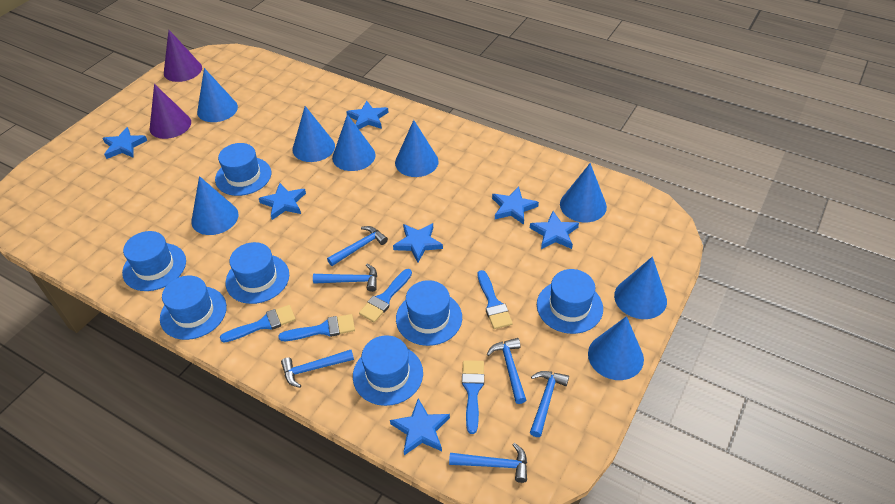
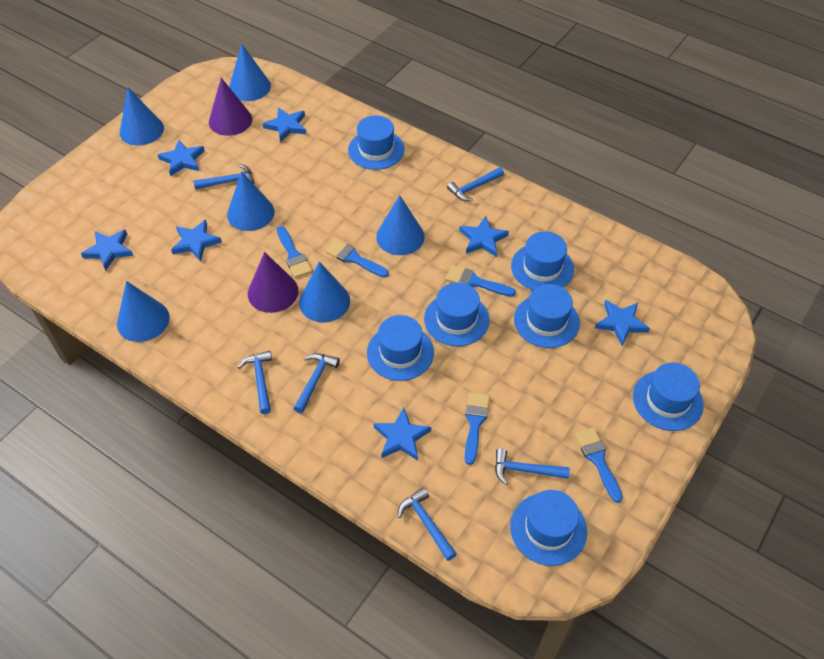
blue cone: 8 -> 6

